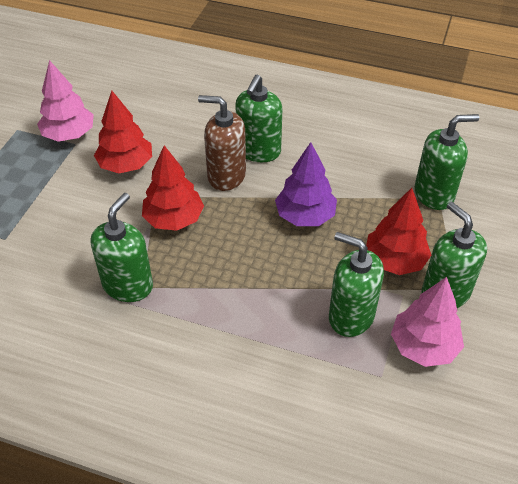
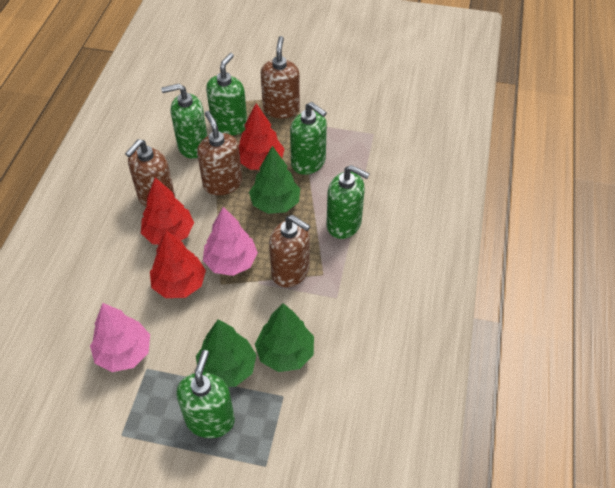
brown soap dispenser: 1 -> 4
green tree: 0 -> 3
purple tree: 1 -> 0

